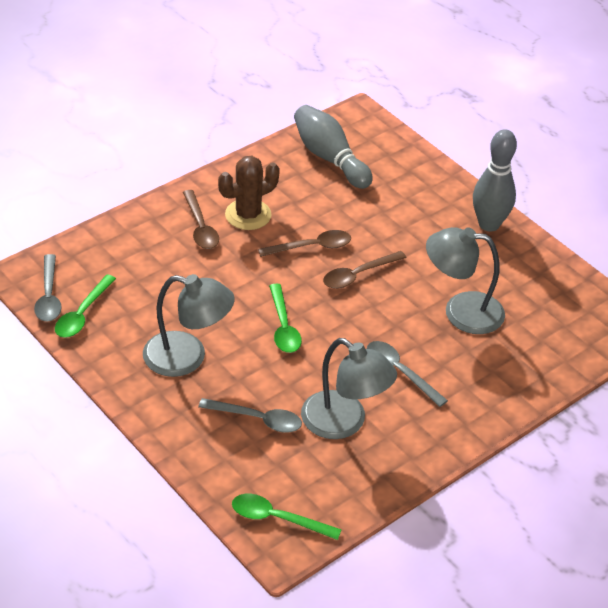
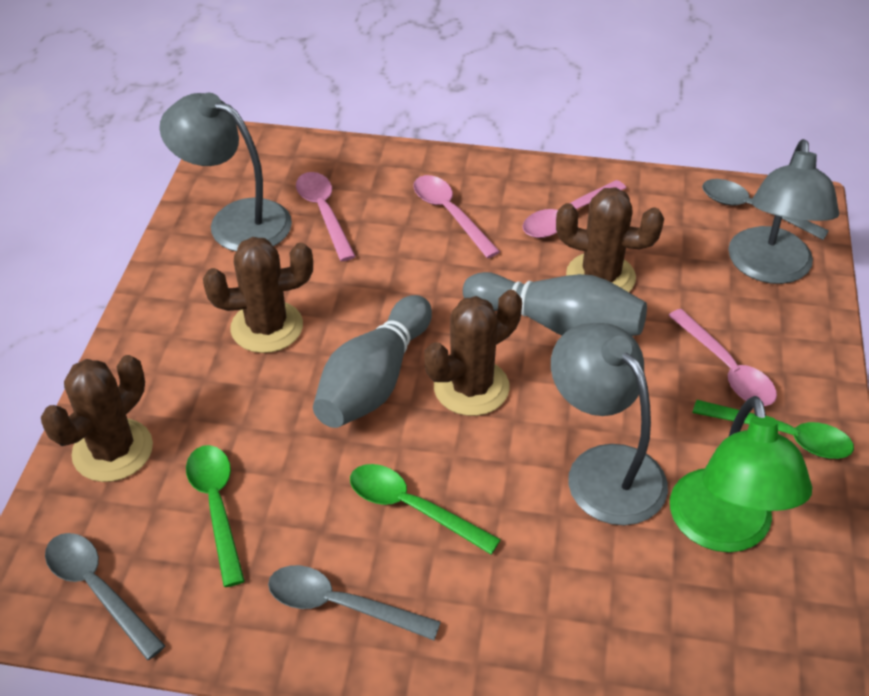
brown cactus: 1 -> 4
brown spoon: 3 -> 0
green lamp: 0 -> 1
pink spoon: 0 -> 4

